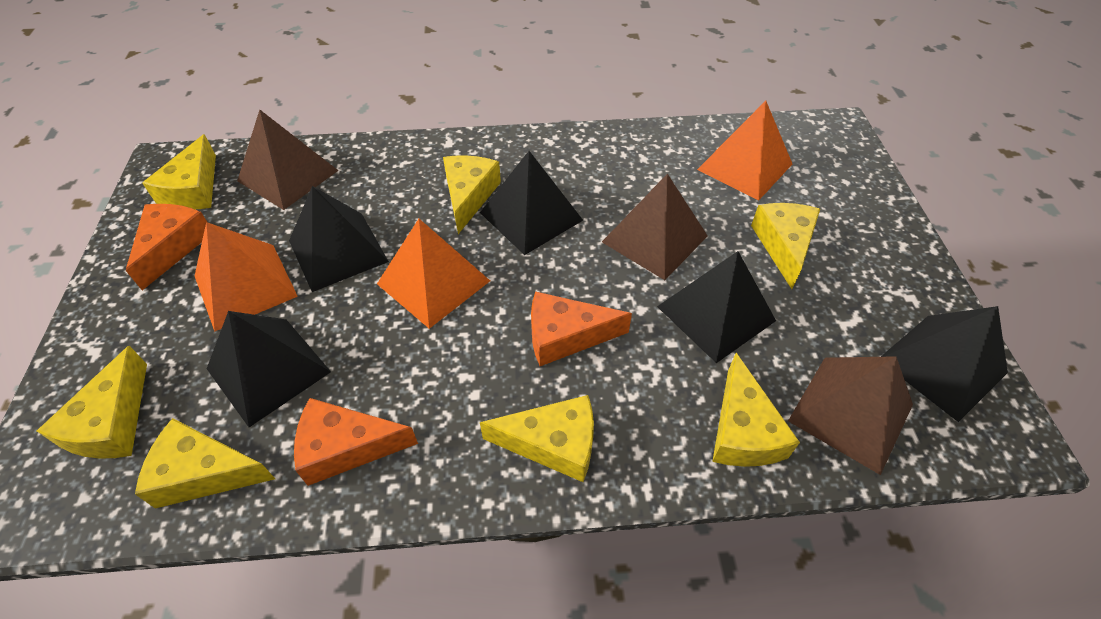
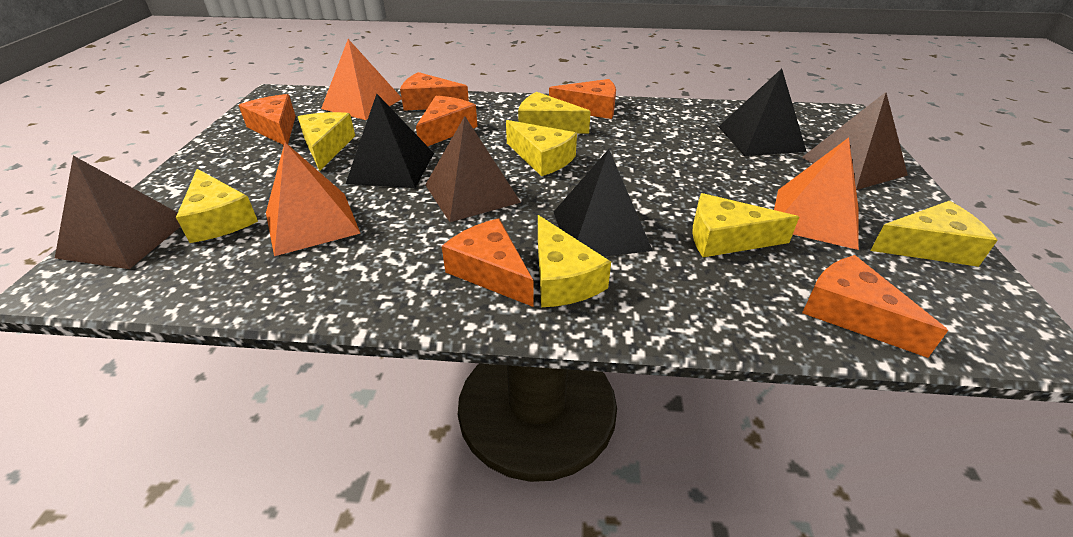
black pyramid: 5 -> 3
orange cheese: 3 -> 6

